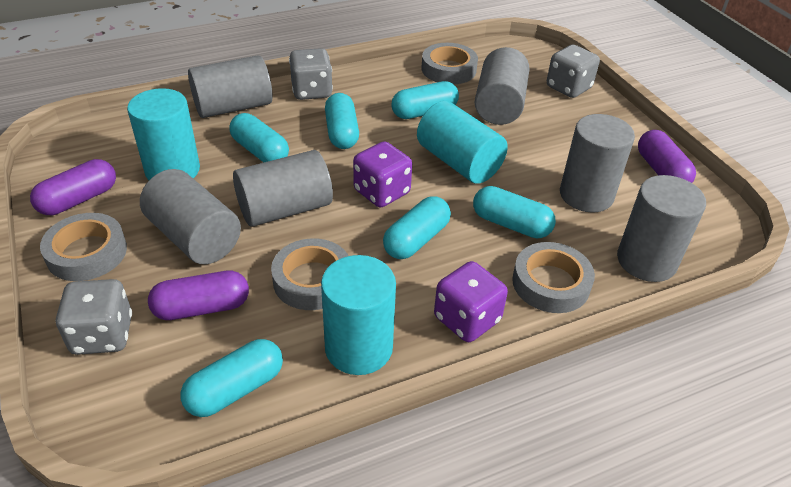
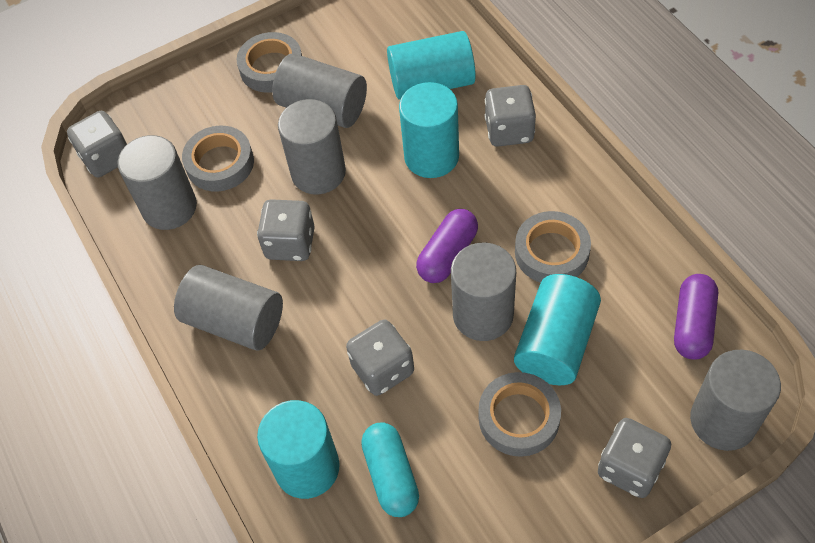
grey dice: 3 -> 5
purple capsule: 3 -> 2
purple dice: 2 -> 0
turquoise capsule: 6 -> 1
turquoise cylinder: 3 -> 4

